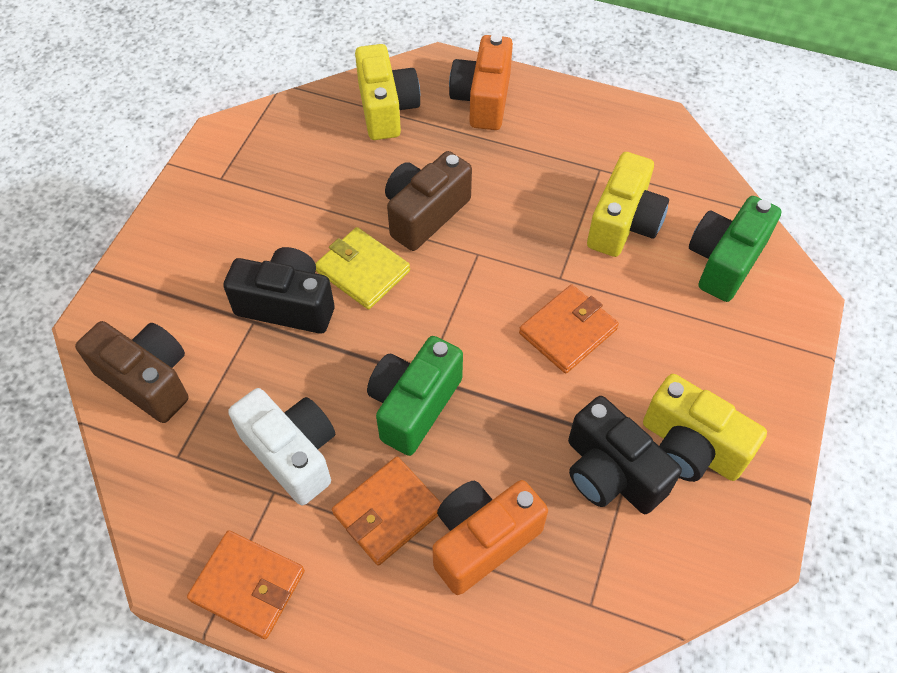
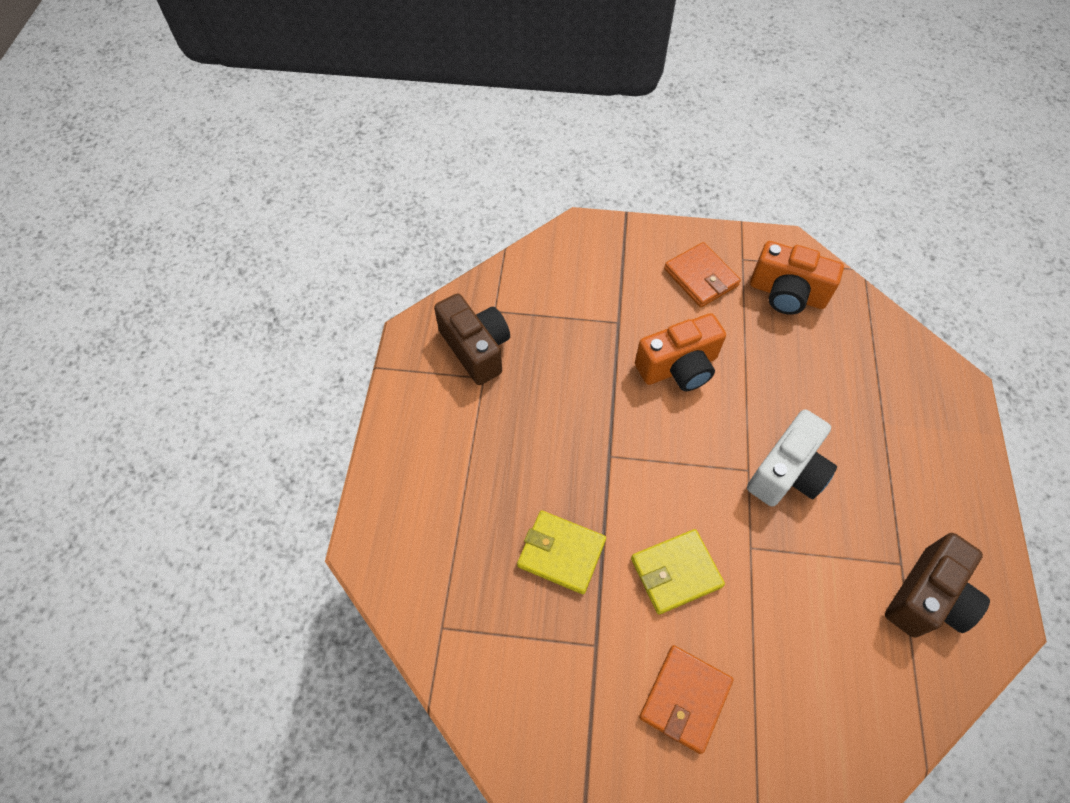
black camera: 2 -> 0
green camera: 2 -> 0
orange wallet: 3 -> 2
yellow camera: 3 -> 0
yellow wallet: 1 -> 2

